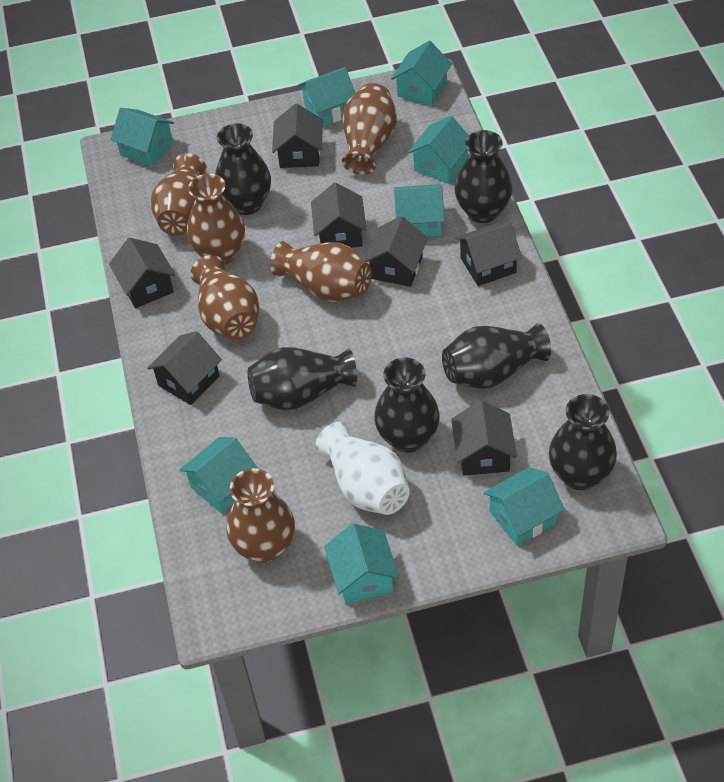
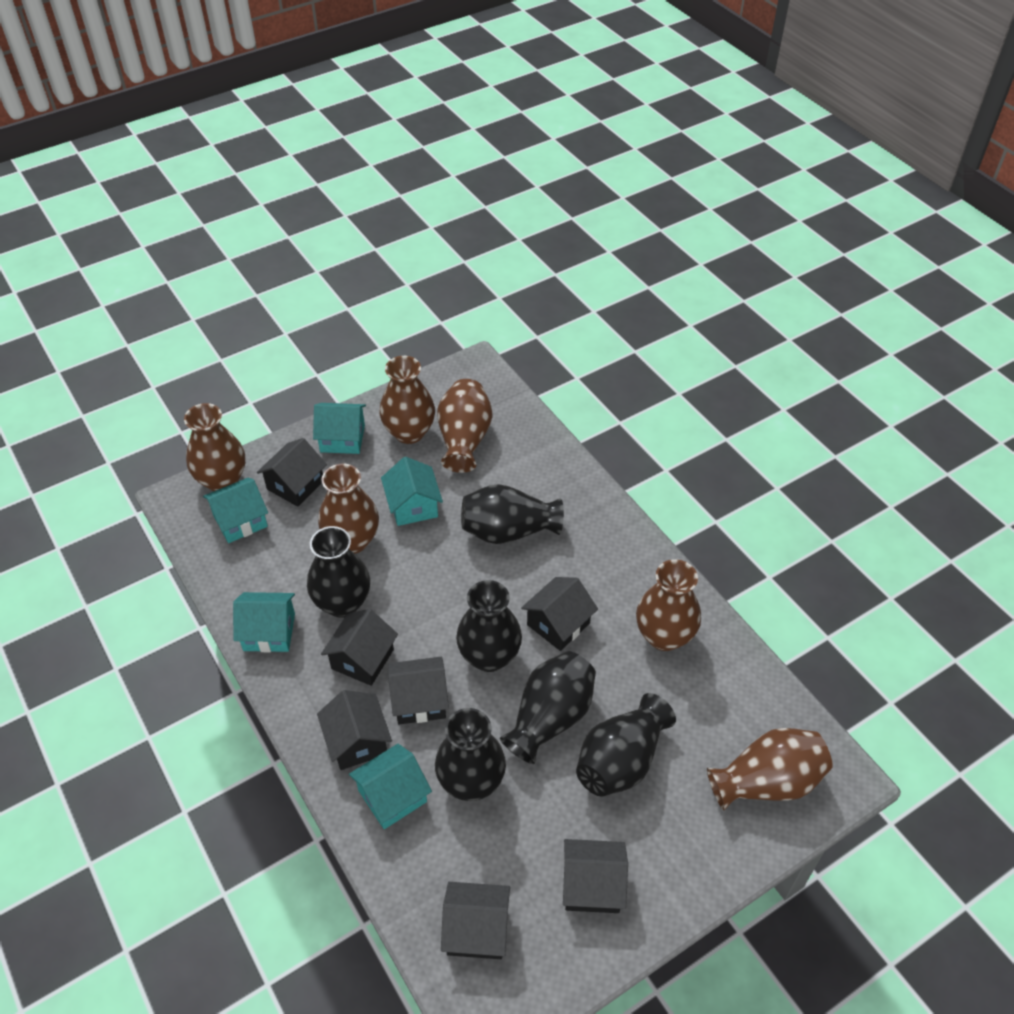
turquoise house: 8 -> 5
white vase: 1 -> 0

